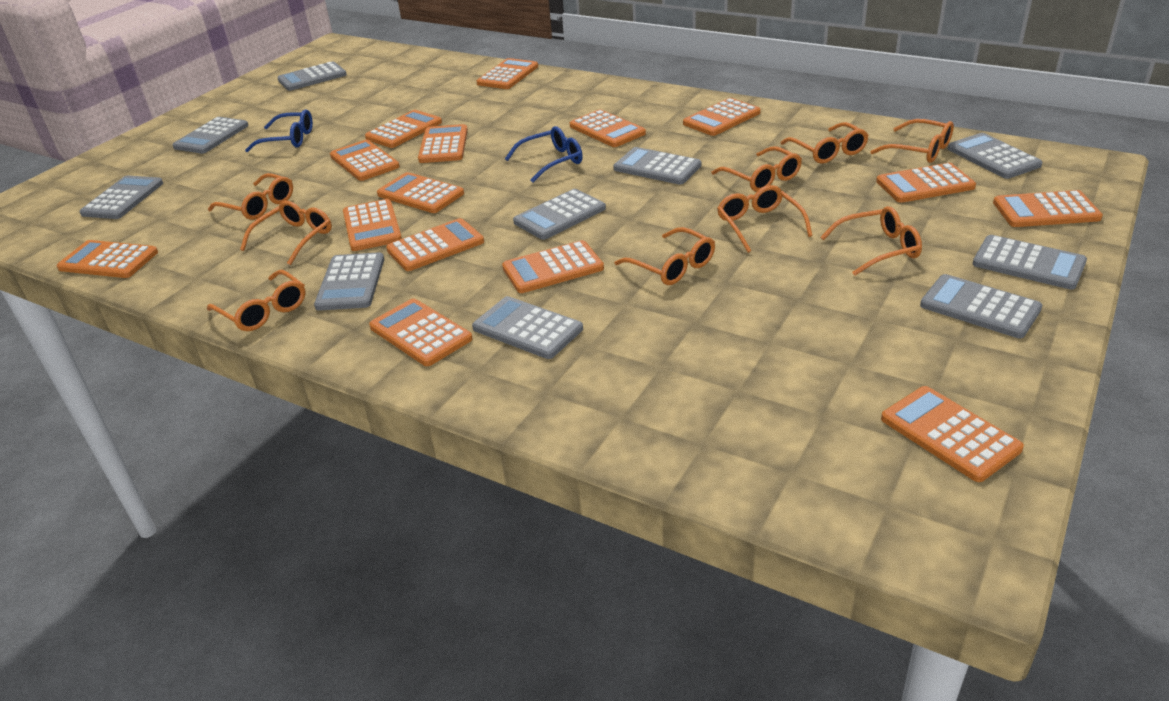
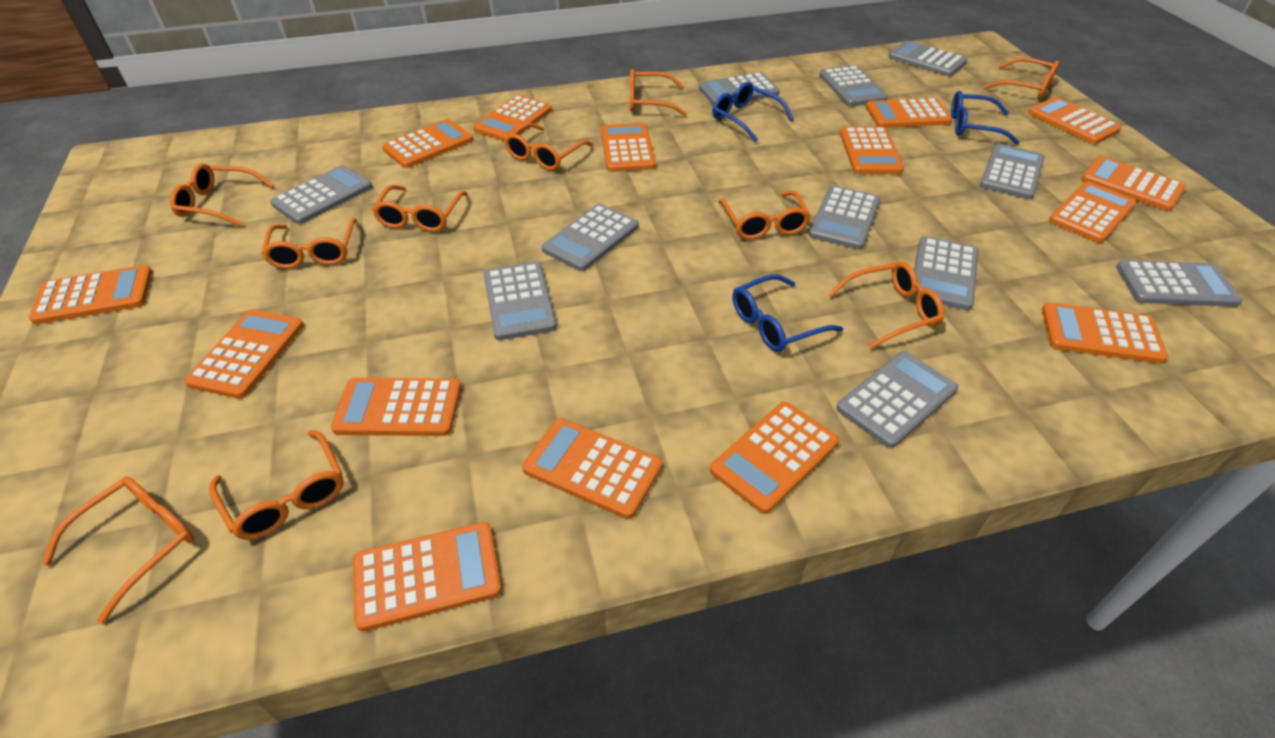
blue glasses: 2 -> 3
grey calculator: 10 -> 11
orange glasses: 9 -> 10

